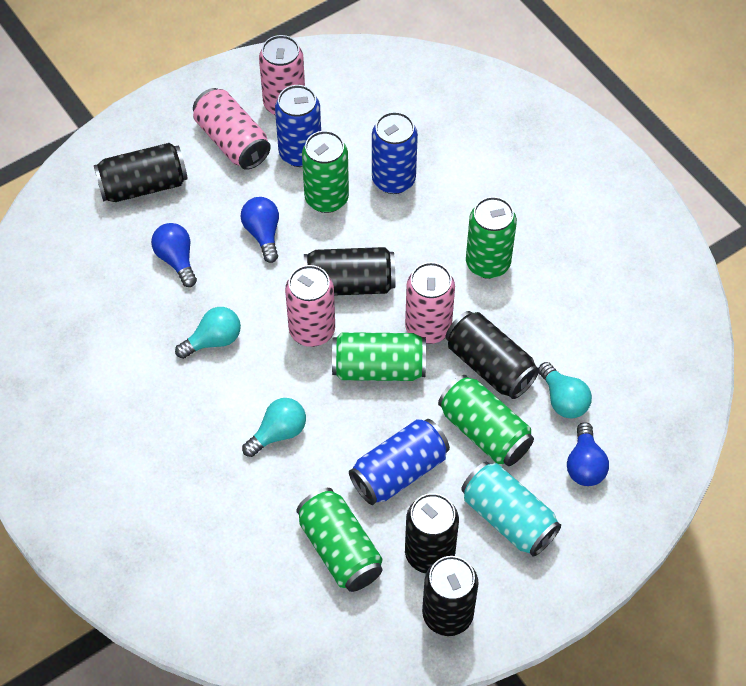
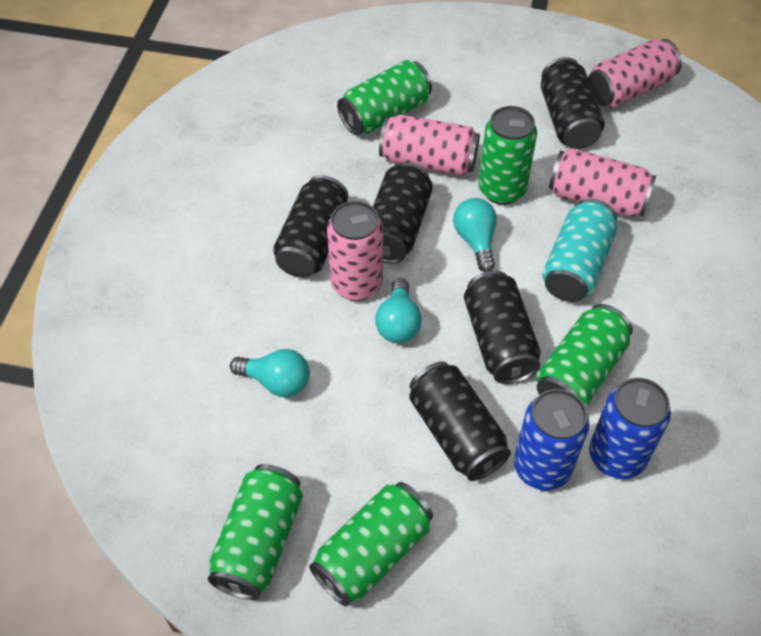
blue can: 3 -> 2
blue light bulb: 3 -> 0

